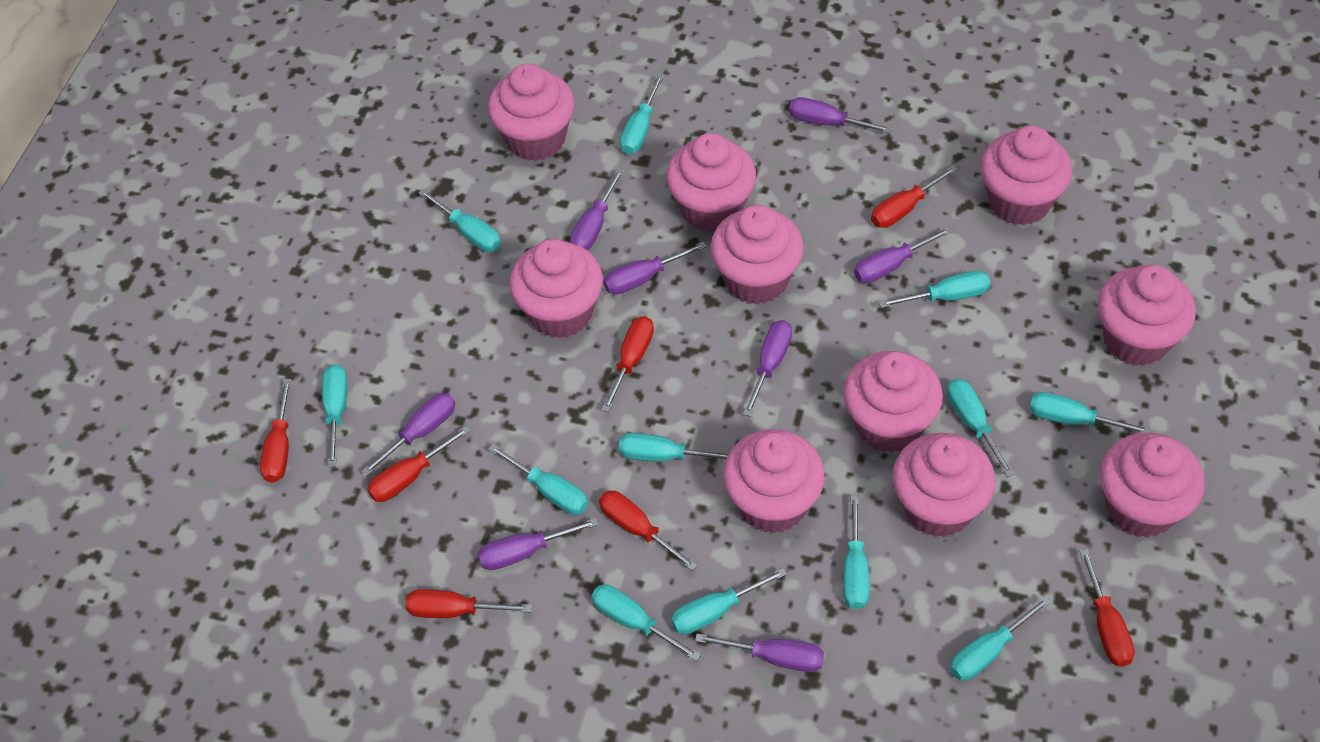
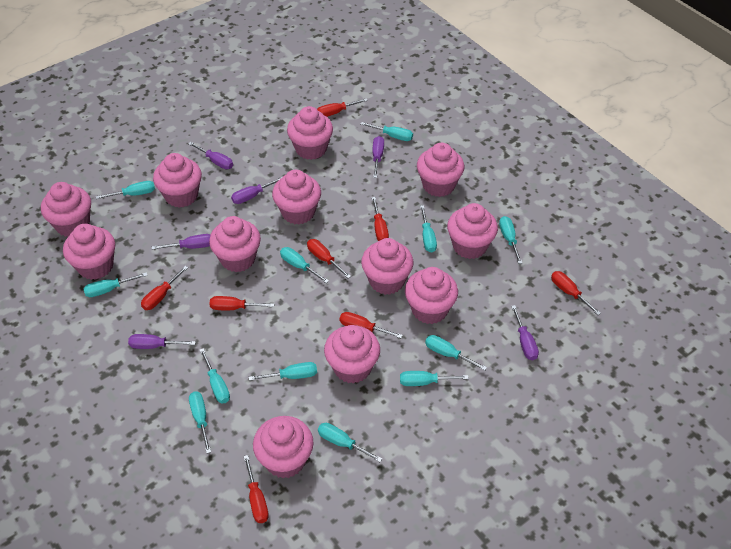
pink cupcake: 10 -> 12
purple screwdriver: 8 -> 6
red screwdriver: 7 -> 8

